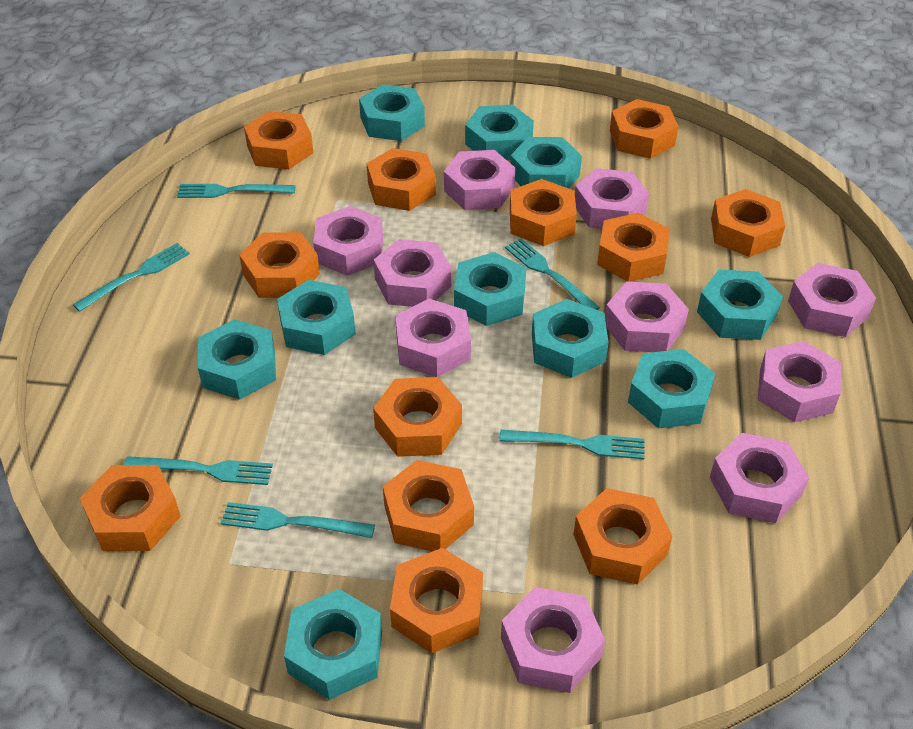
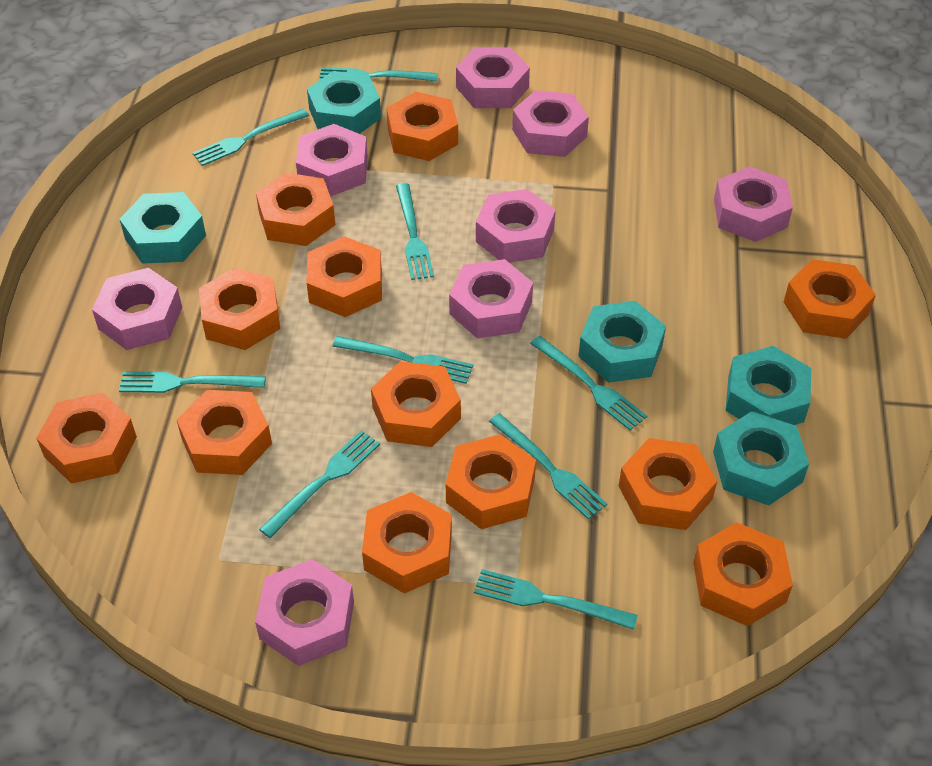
pink nut: 10 -> 8
turquoise fork: 6 -> 9
turquoise nut: 10 -> 5

